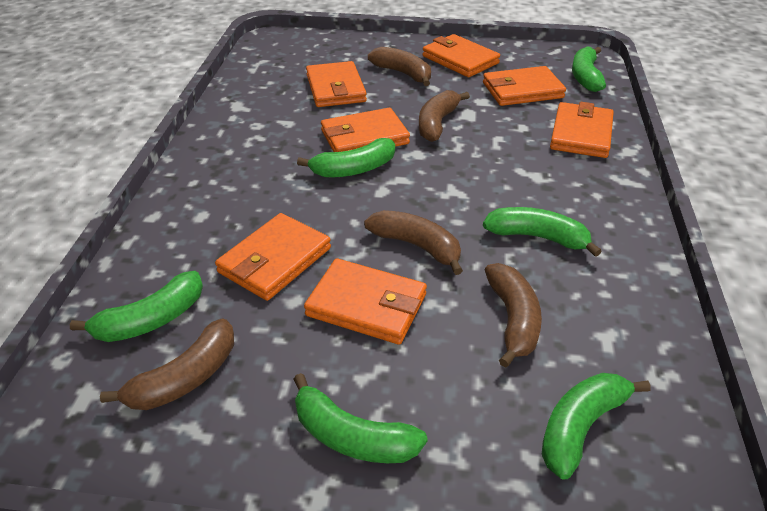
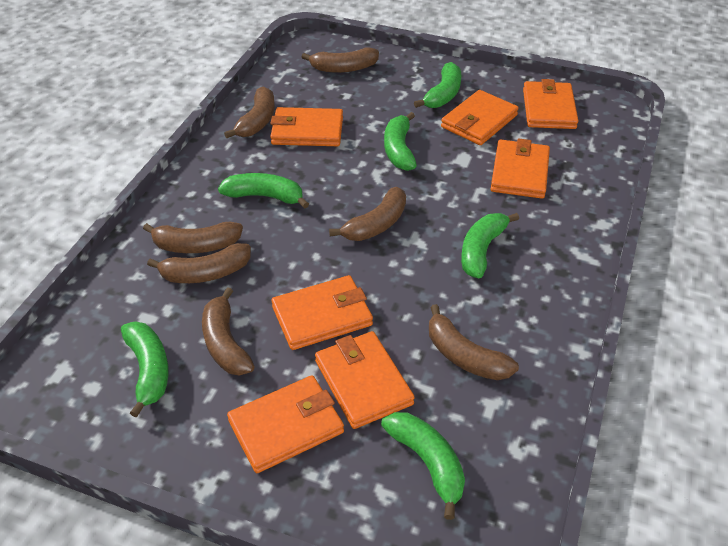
brown banana: 5 -> 7

